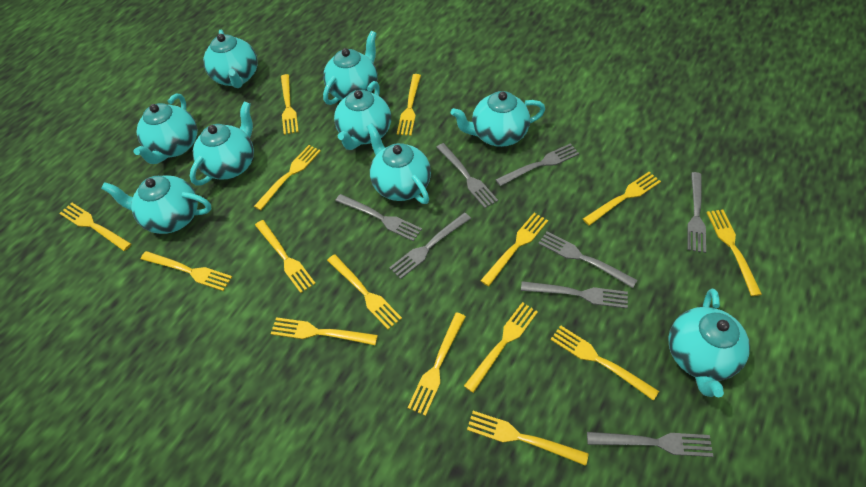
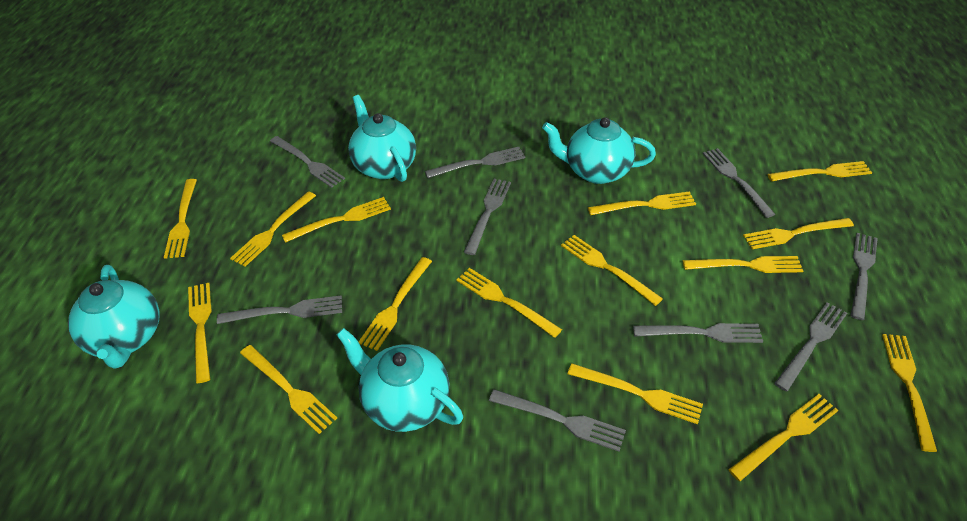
grey fork: 8 -> 9
turquoise teapot: 9 -> 4

